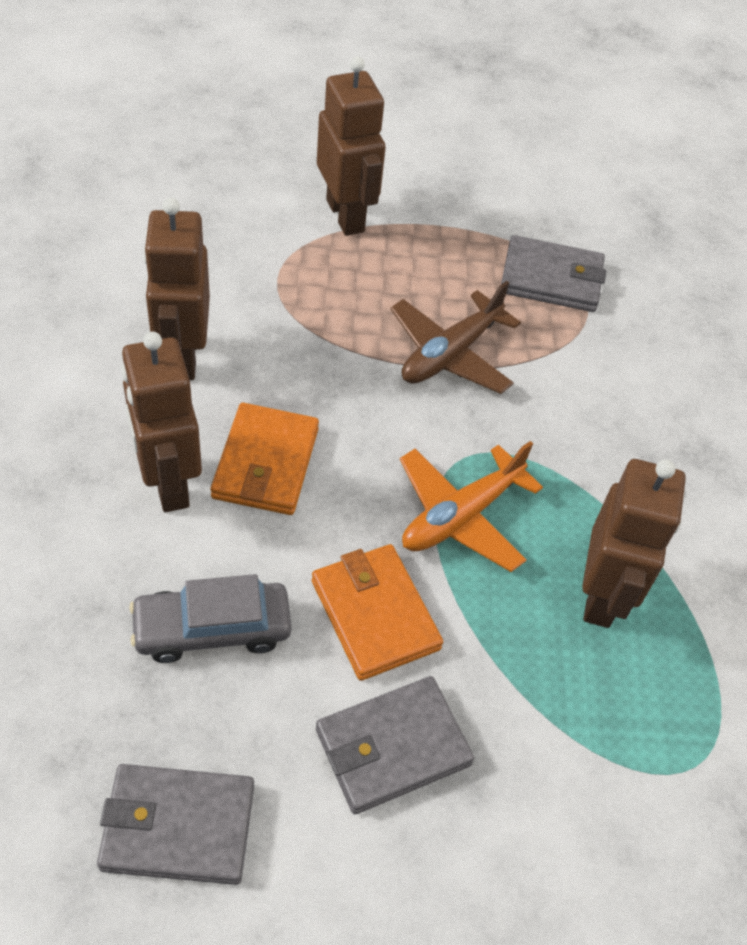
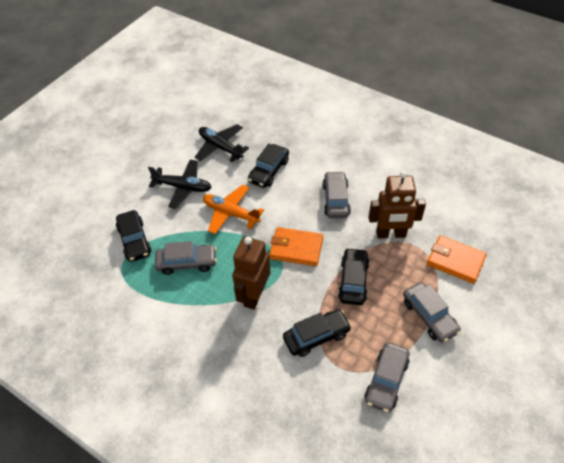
black car: 0 -> 4
black plane: 0 -> 2
brown plane: 1 -> 0
brown robot: 4 -> 2
grey car: 1 -> 4
grey wallet: 3 -> 0

